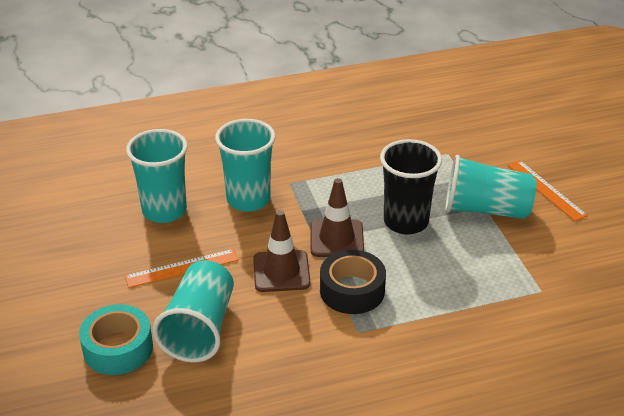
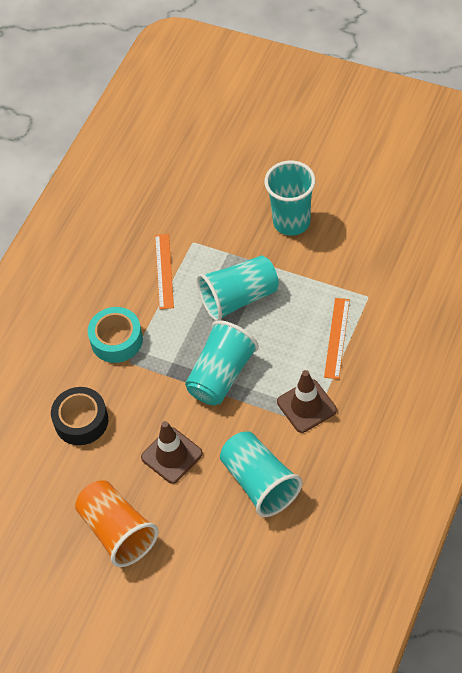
black cup: 1 -> 0
orange cup: 0 -> 1

